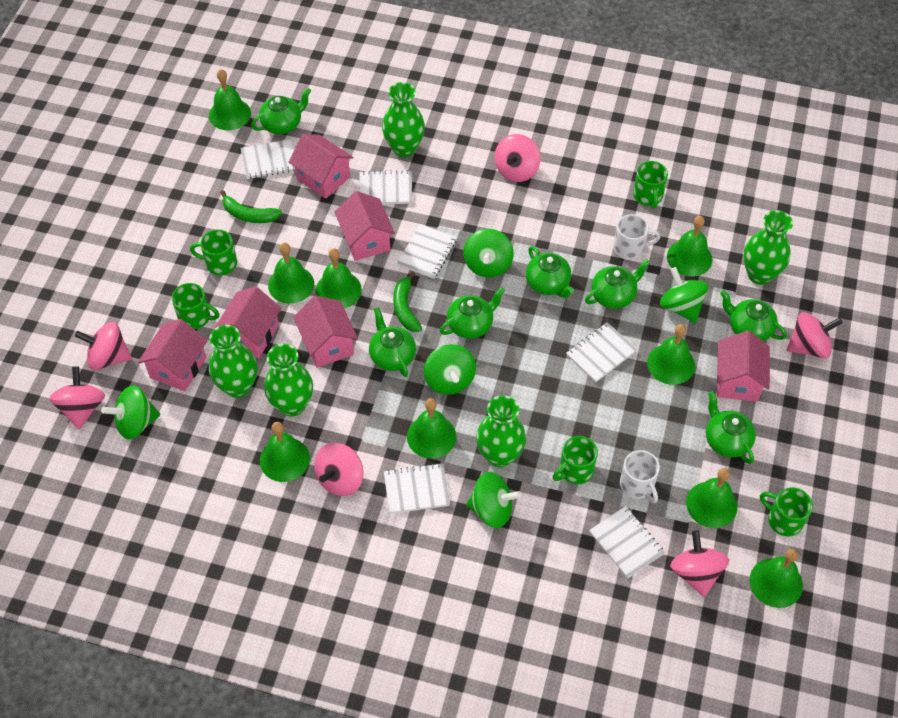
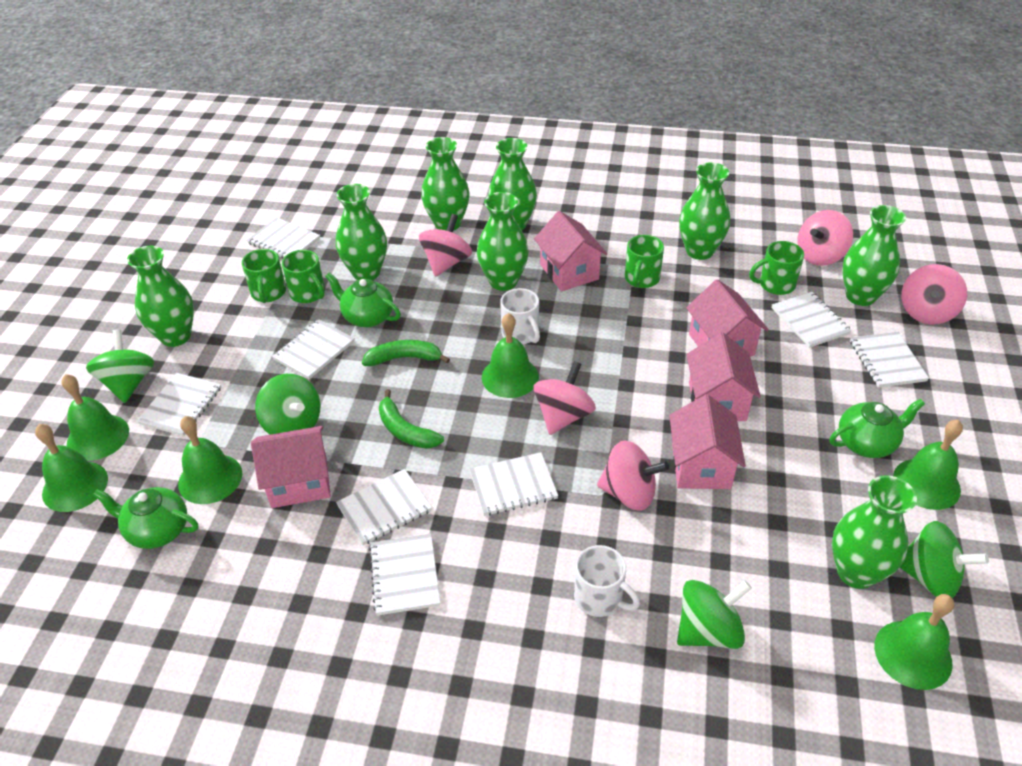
green bell: 9 -> 6
green mug: 5 -> 4
green spinning top: 5 -> 4
green teapot: 7 -> 3
green vase: 5 -> 8
pink house: 6 -> 5
pink spinning top: 6 -> 5
white notebook: 6 -> 8

